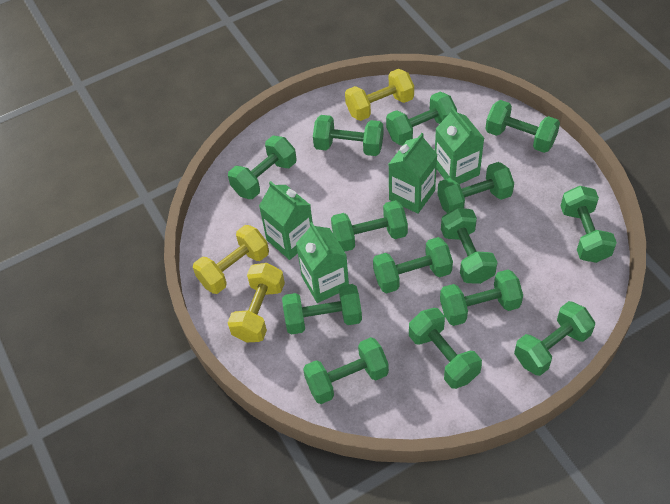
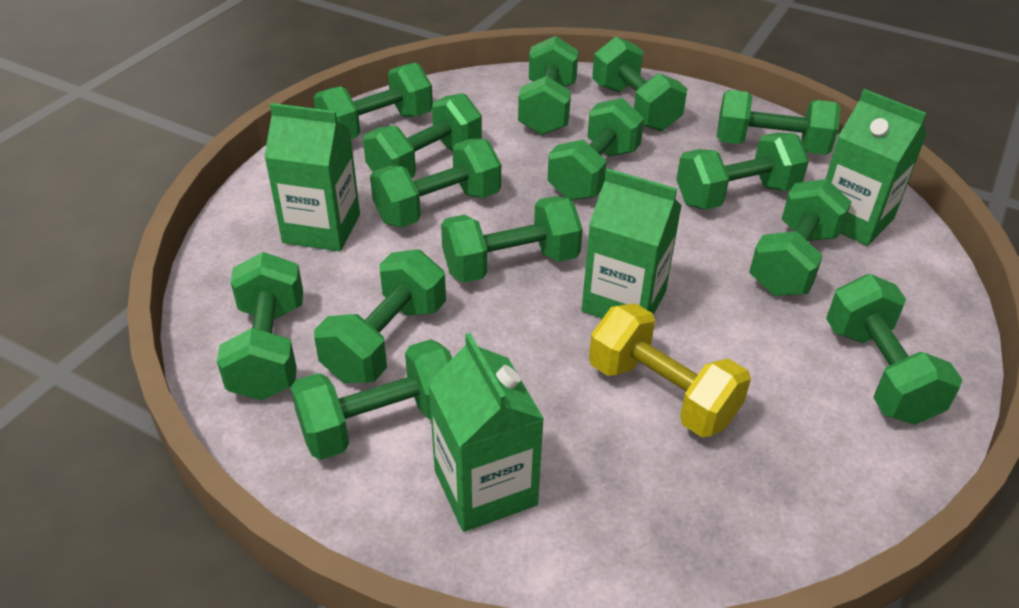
yellow dumbbell: 3 -> 1

